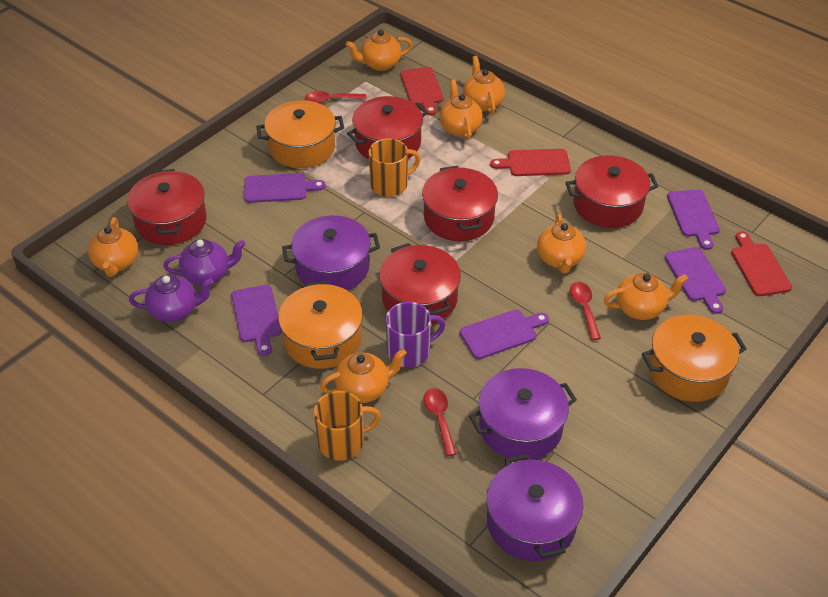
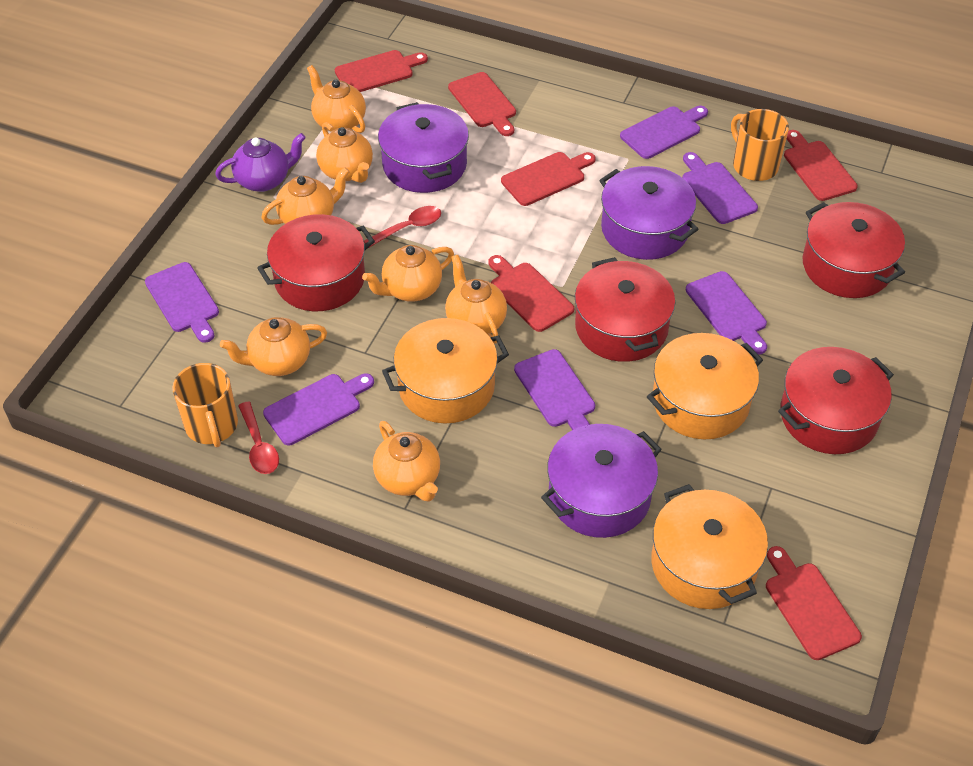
purple cutting board: 5 -> 6
purple mug: 1 -> 0
purple teapot: 2 -> 1
red cutting board: 3 -> 6
red pot: 5 -> 4
red spoon: 3 -> 2

